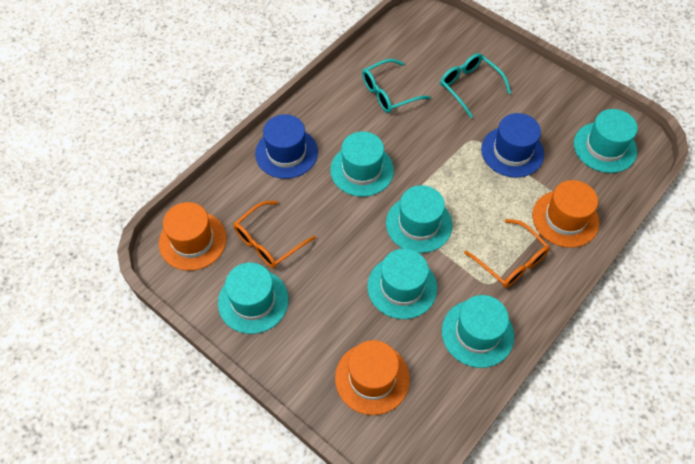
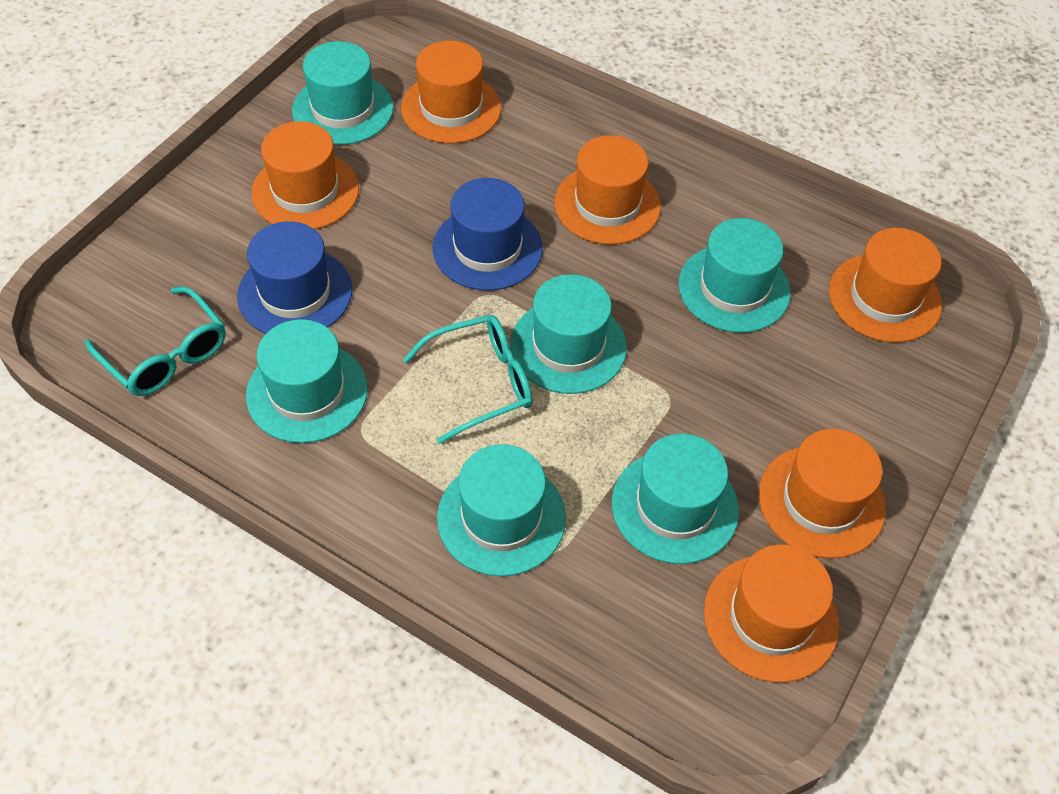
orange glasses: 2 -> 0
orange hat: 3 -> 6

